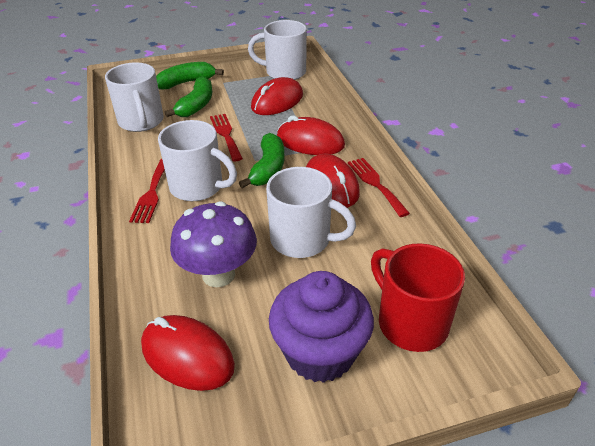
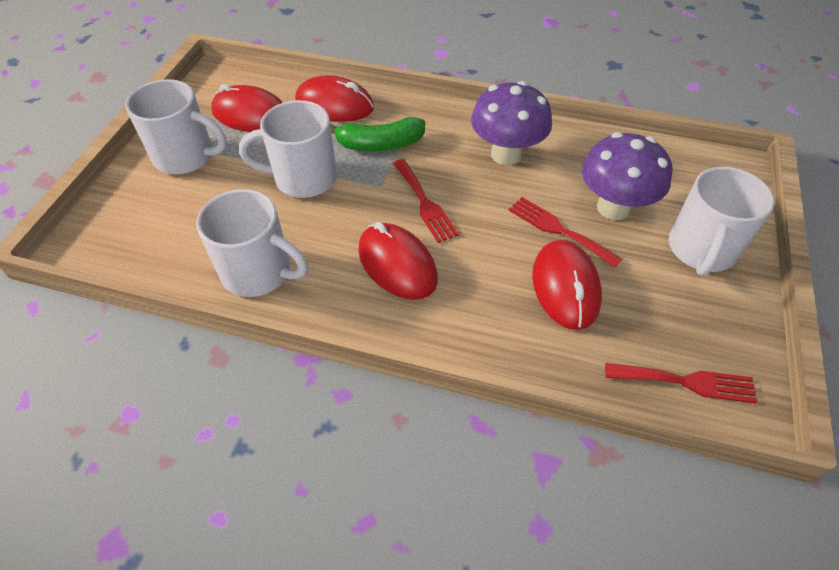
green banana: 3 -> 1
purple cupcake: 1 -> 0
purple mushroom: 1 -> 2
red mug: 1 -> 0

